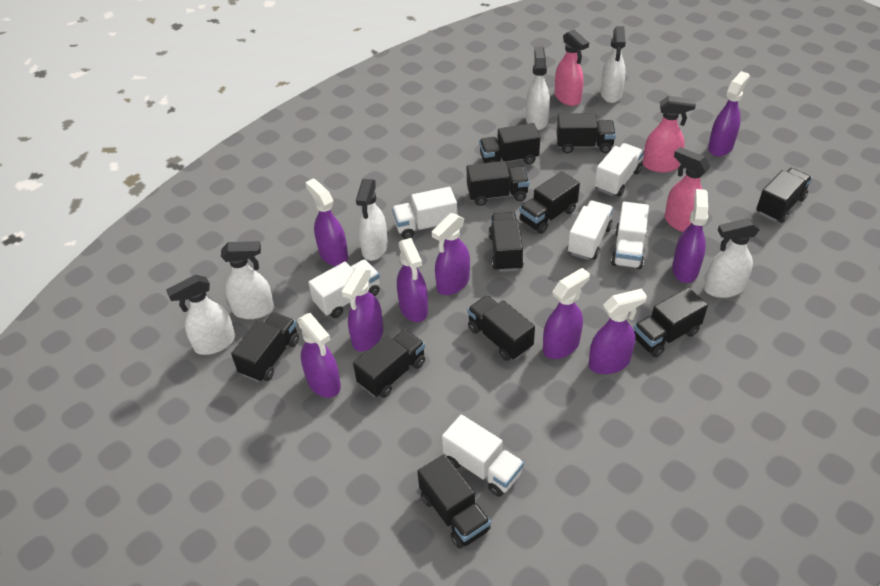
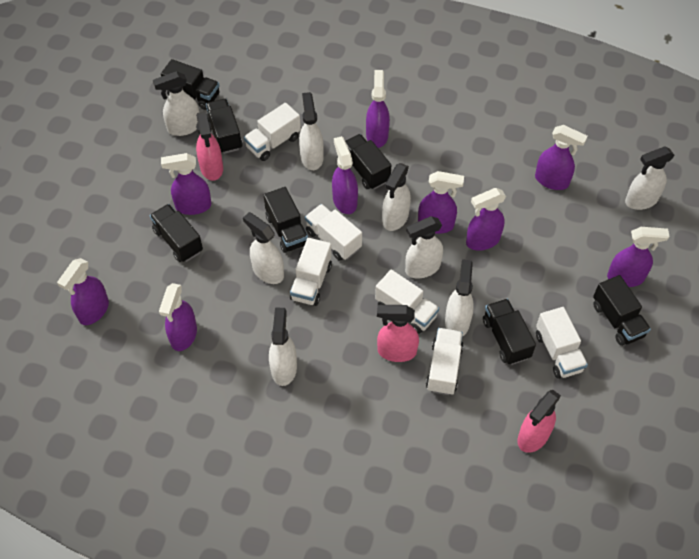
black truck: 11 -> 7
white spray bottle: 6 -> 8

